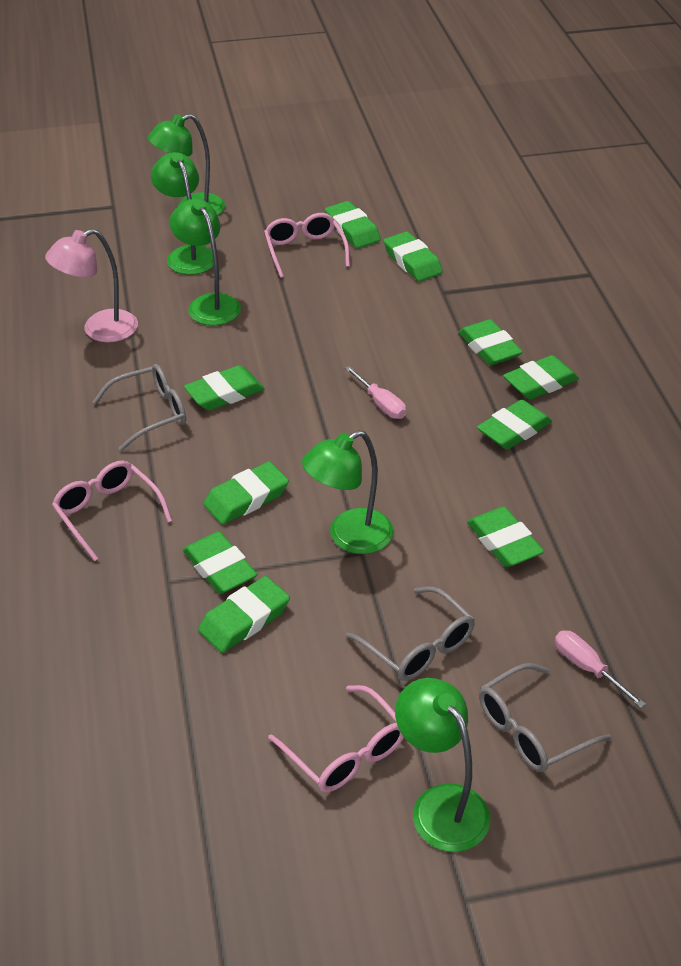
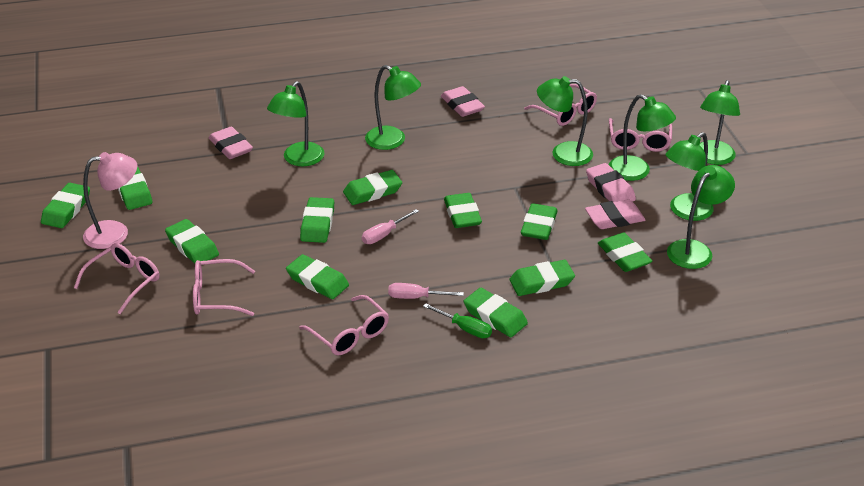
green eraser: 10 -> 11
green lamp: 5 -> 7
green screwdriver: 0 -> 1
grey glasses: 3 -> 0
pink eraser: 0 -> 4
pink glasses: 3 -> 5

